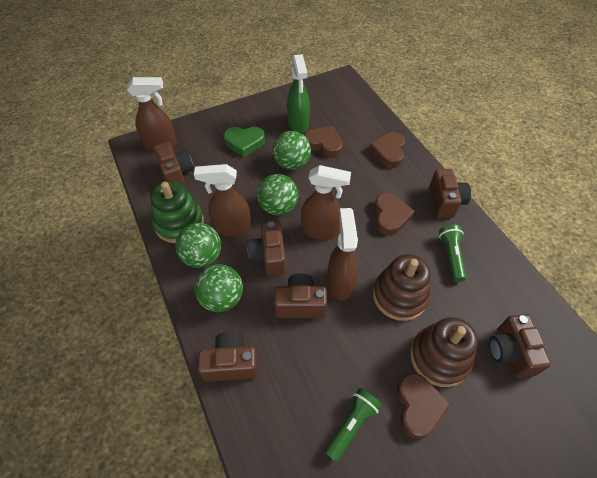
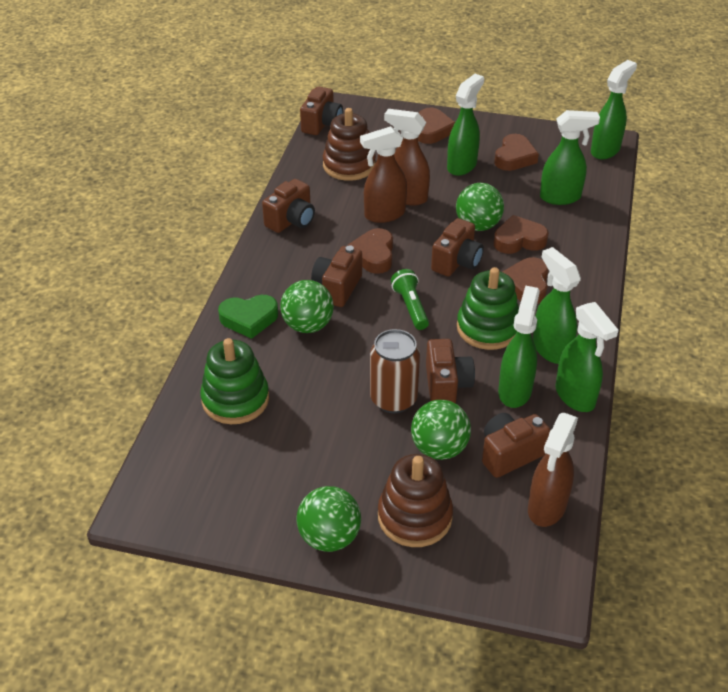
brown can: 0 -> 1
brown heart: 4 -> 5
brown spray bottle: 4 -> 3
green flashlight: 2 -> 1
green spray bottle: 1 -> 6
green stacking toy: 1 -> 2

